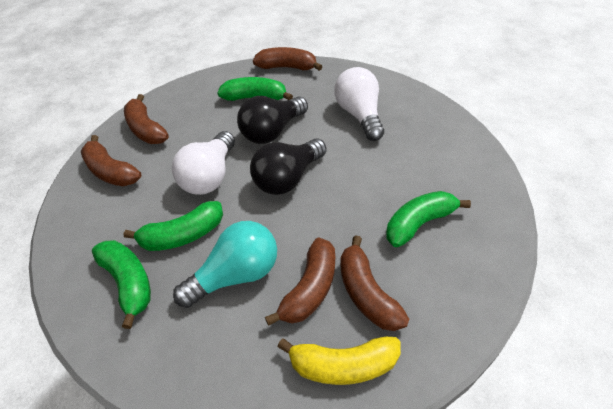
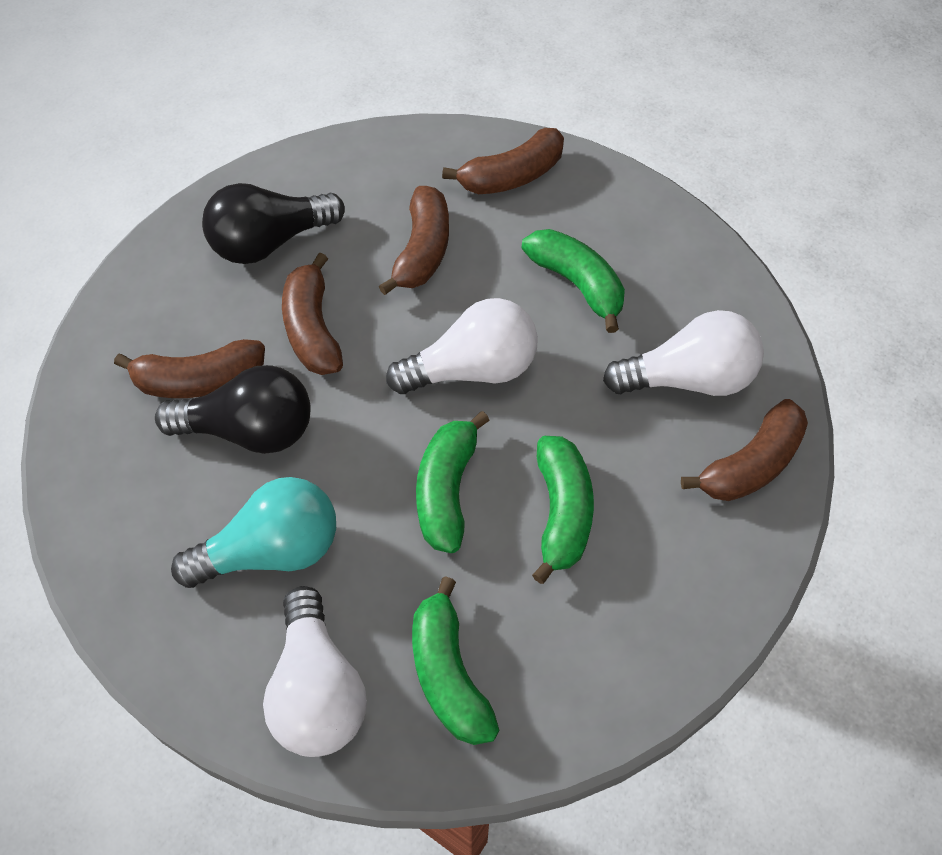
white light bulb: 2 -> 3
yellow banana: 1 -> 0

